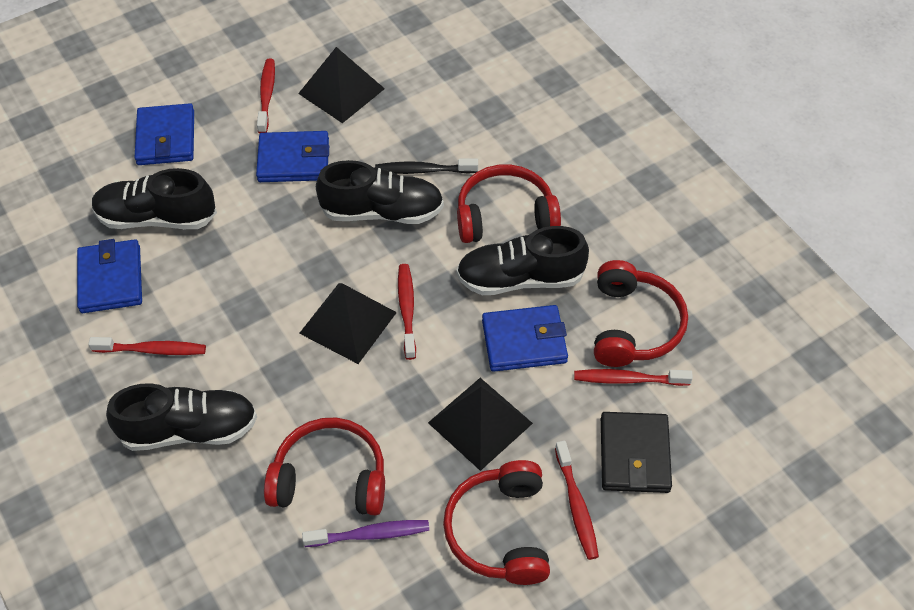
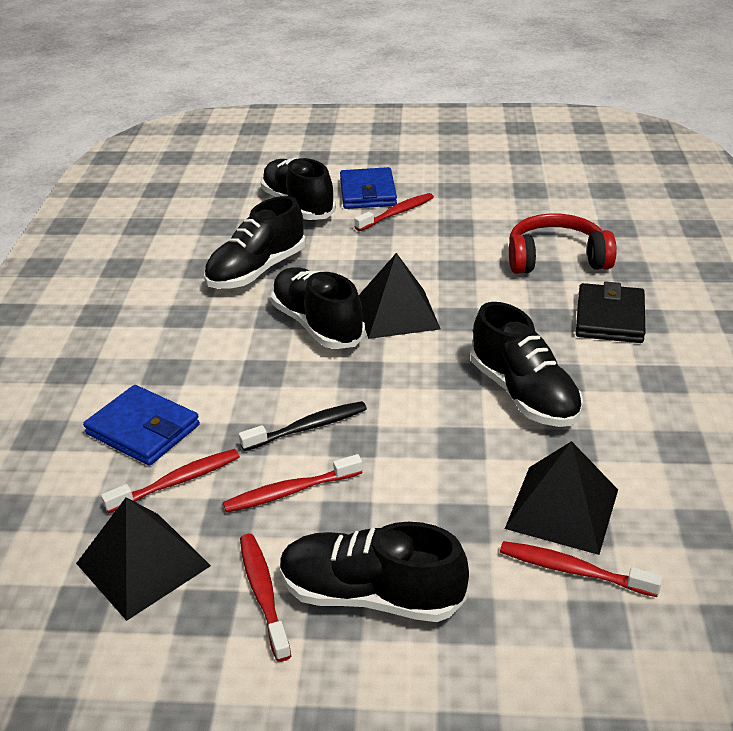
black shoe: 4 -> 5
blue wallet: 4 -> 2
purple toothbrush: 1 -> 0
red headphones: 4 -> 1

